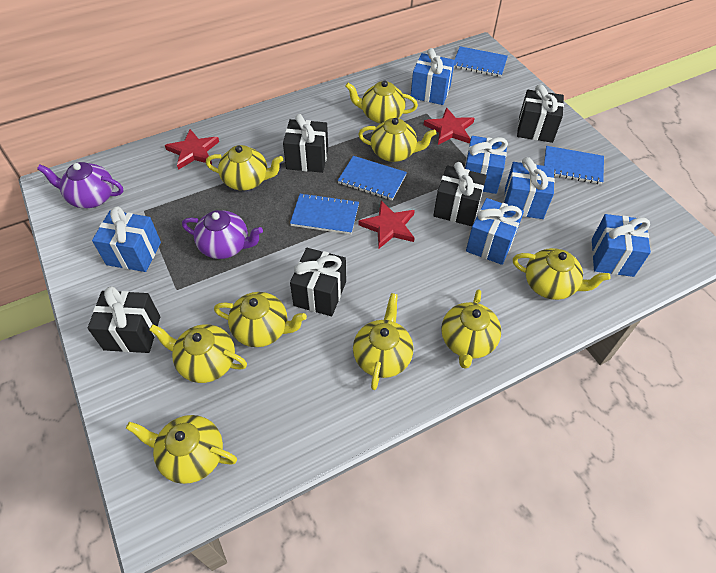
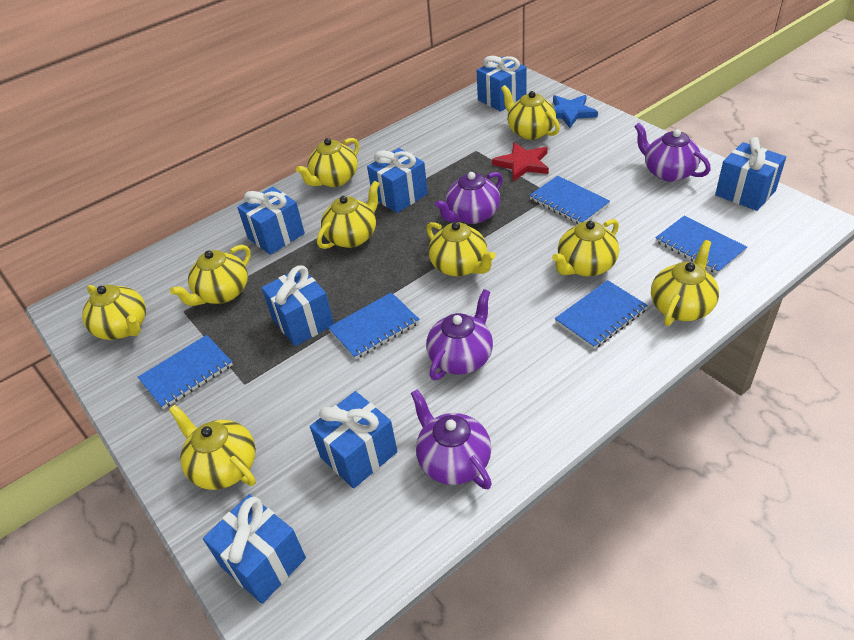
black gift: 5 -> 0
blue gift: 6 -> 7
blue notebook: 4 -> 5
blue star: 0 -> 1
purple teapot: 2 -> 4
red star: 3 -> 1

